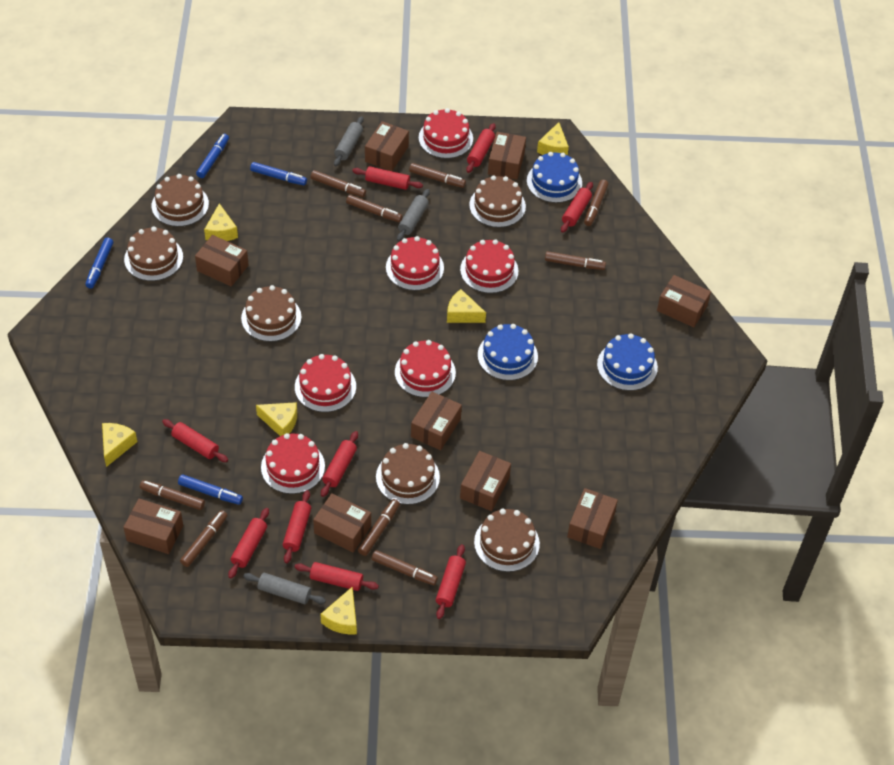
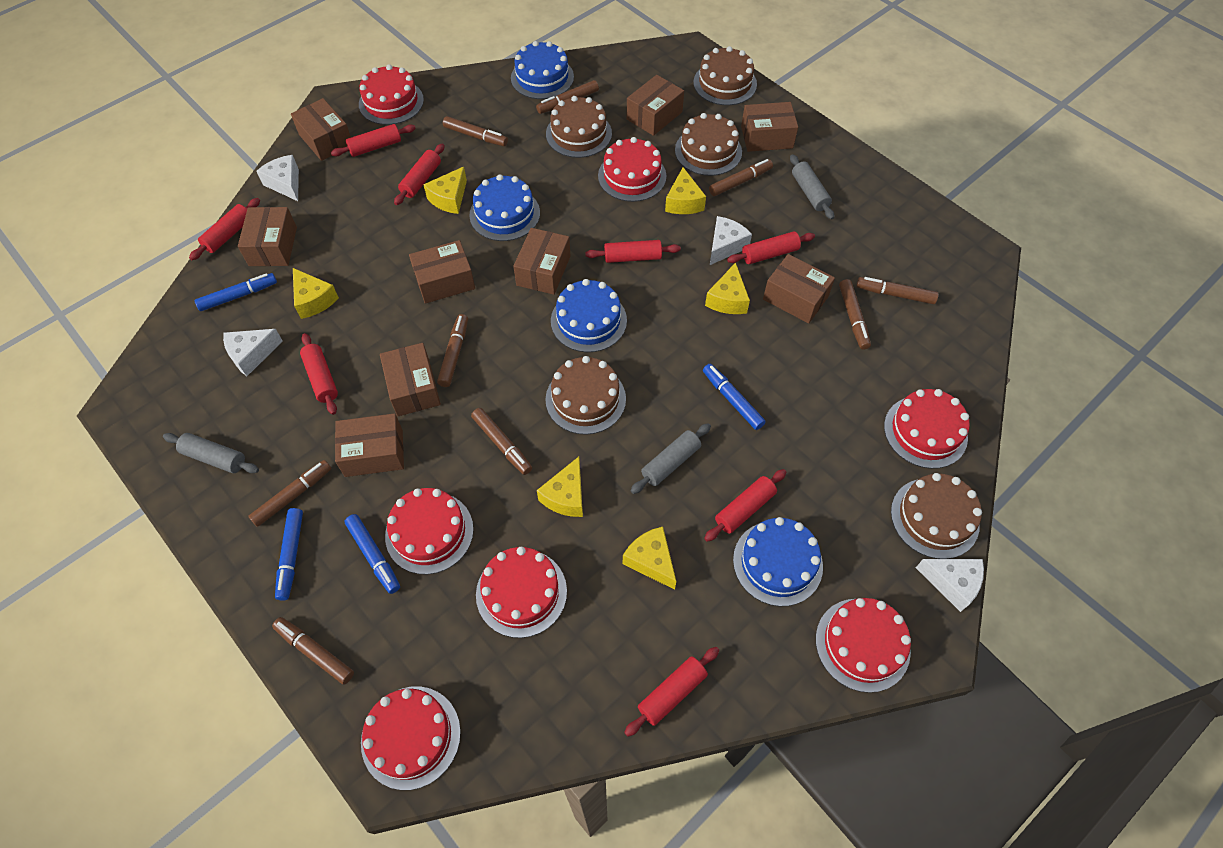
blue cake: 3 -> 4
brown cake: 6 -> 5
red cake: 6 -> 7
red rolling pin: 9 -> 8
white cheese: 0 -> 4

